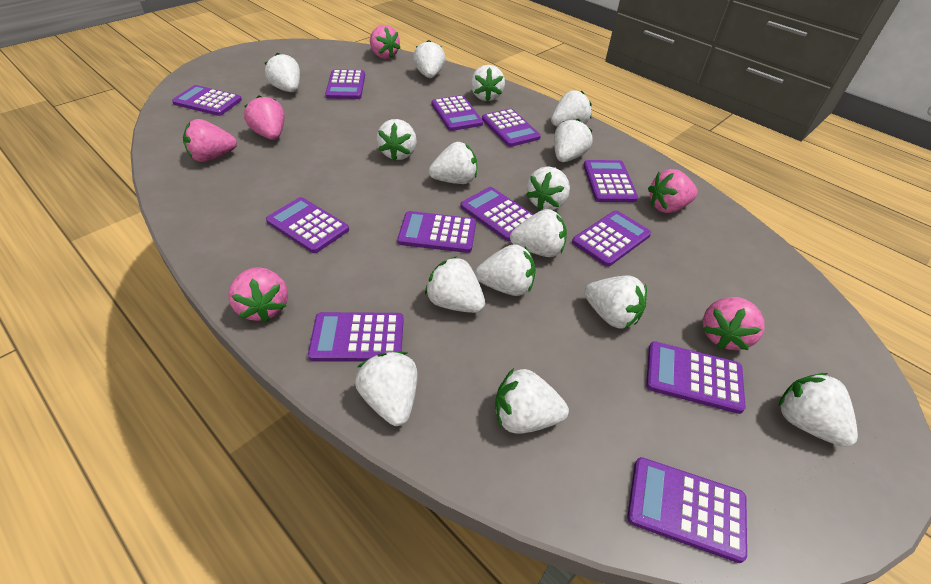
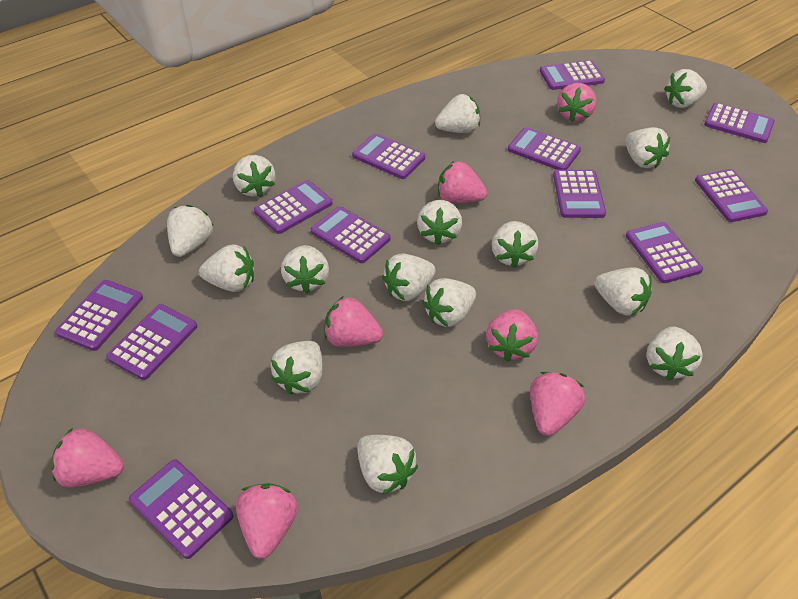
pink strawberry: 6 -> 7

